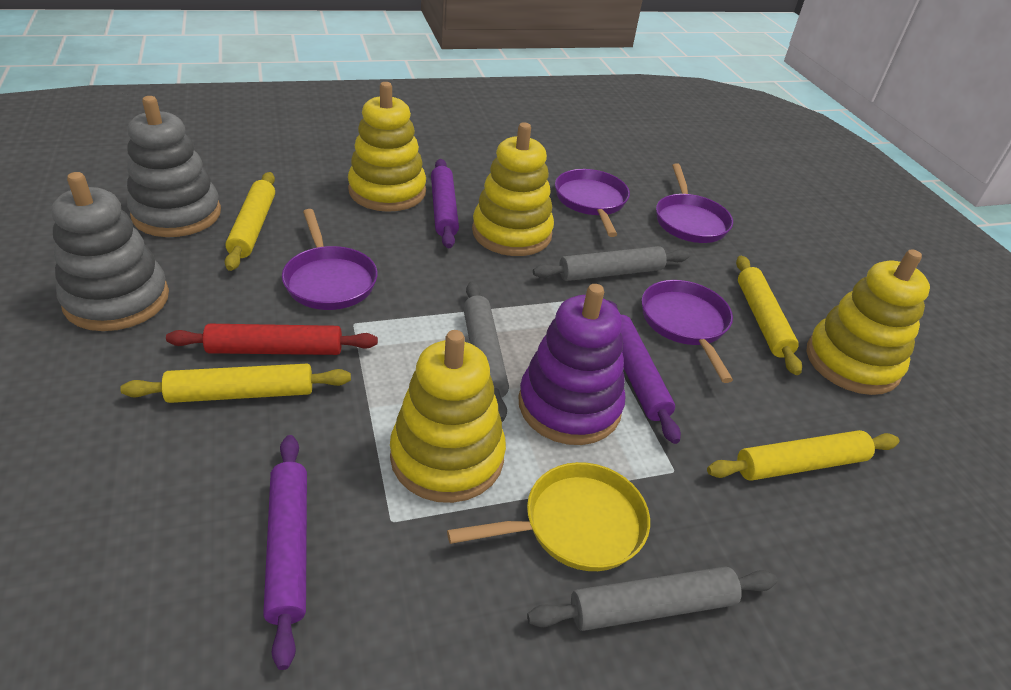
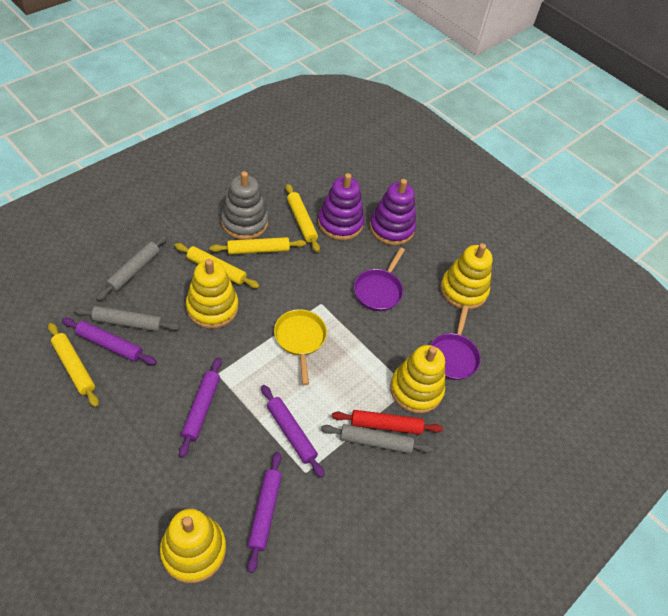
grey stacking toy: 2 -> 1
purple pan: 4 -> 2
purple rolling pin: 3 -> 4
purple stacking toy: 1 -> 2

